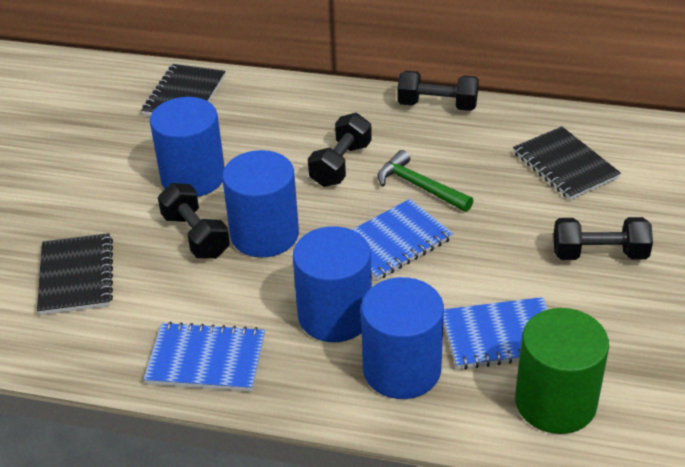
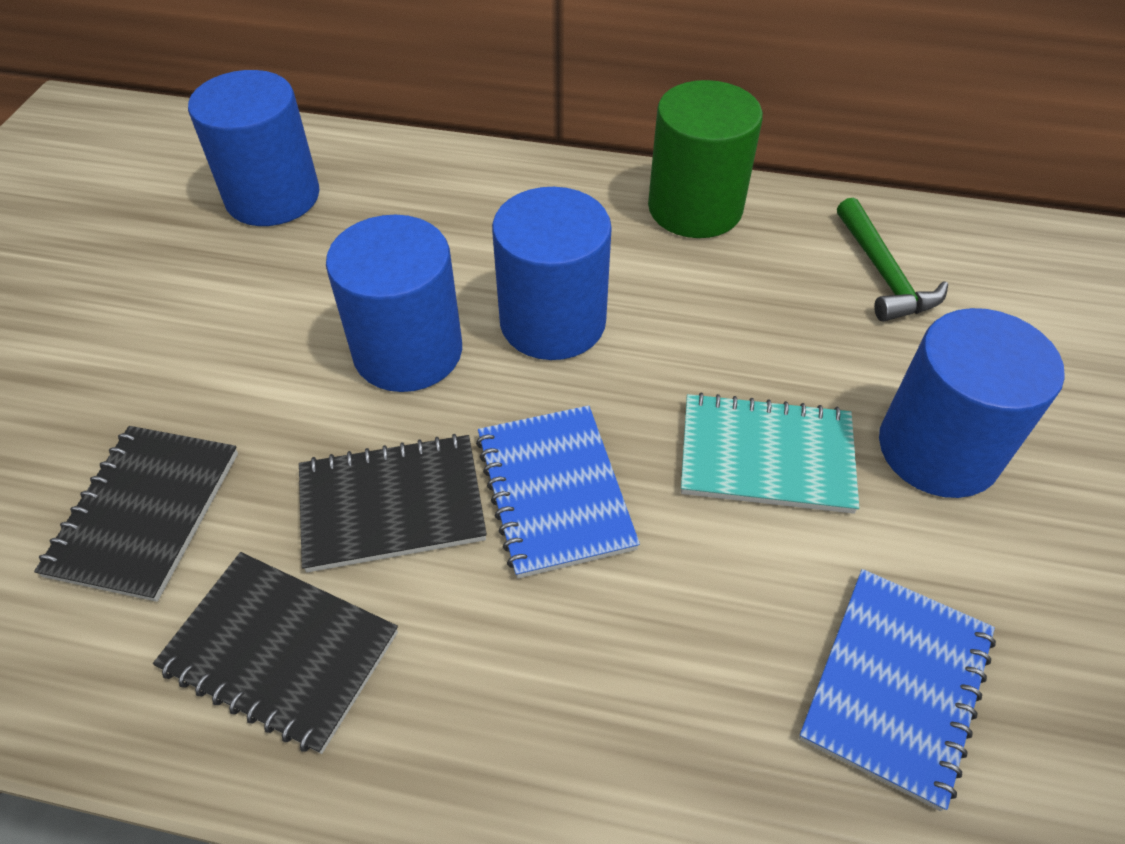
black dumbbell: 4 -> 0
blue notebook: 3 -> 2
turquoise notebook: 0 -> 1

